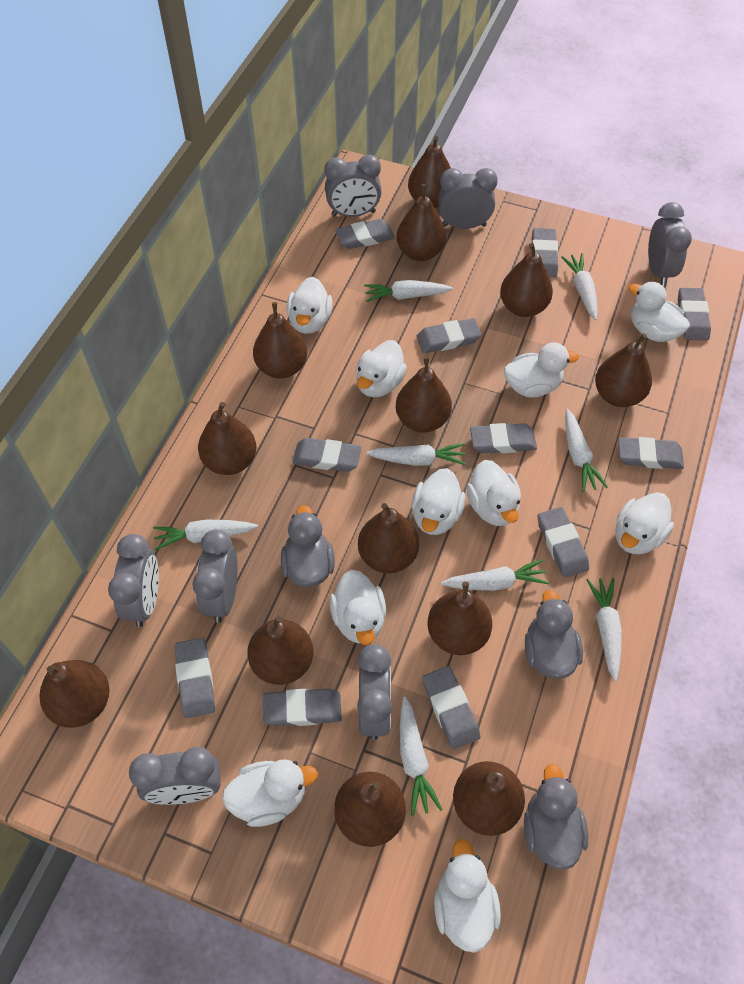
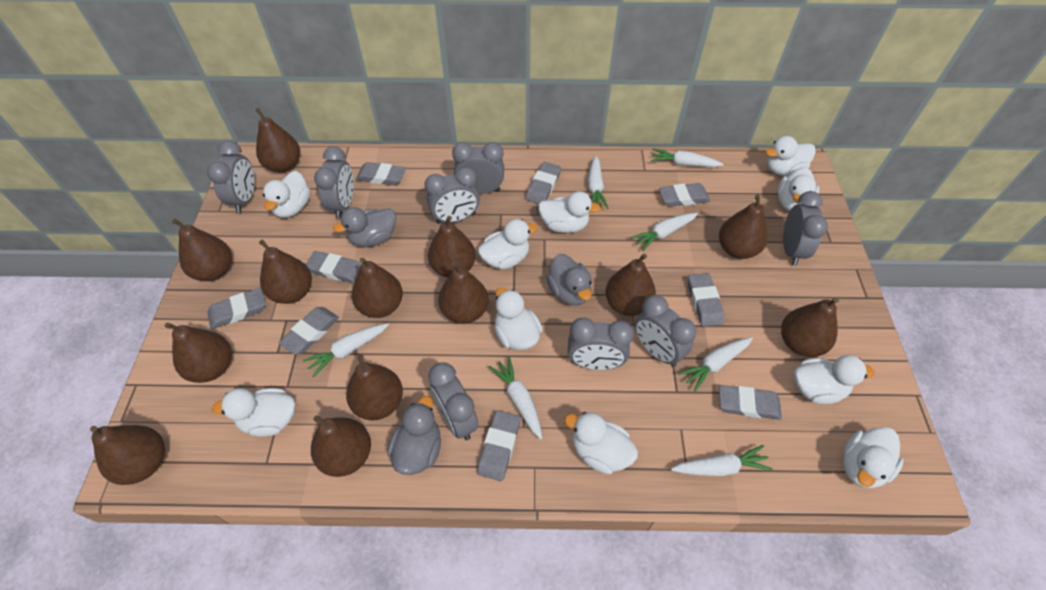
grey clock: 7 -> 8
grey eraser: 11 -> 9
white carrot: 8 -> 7

